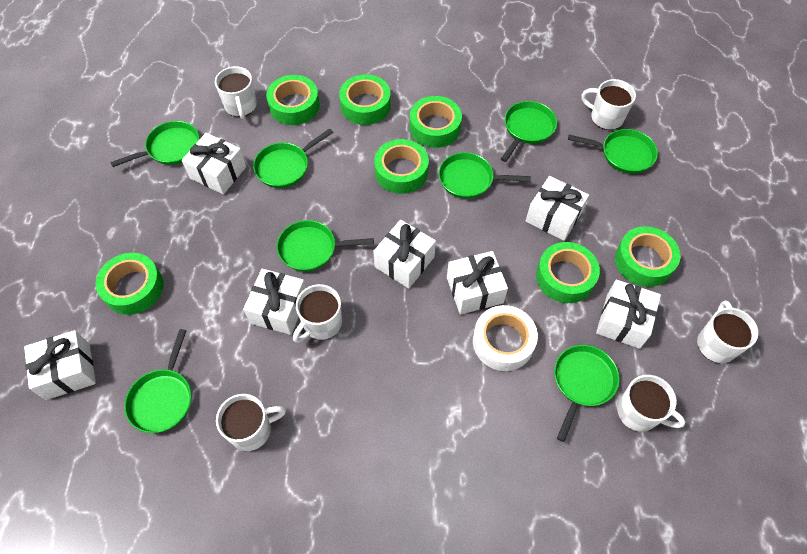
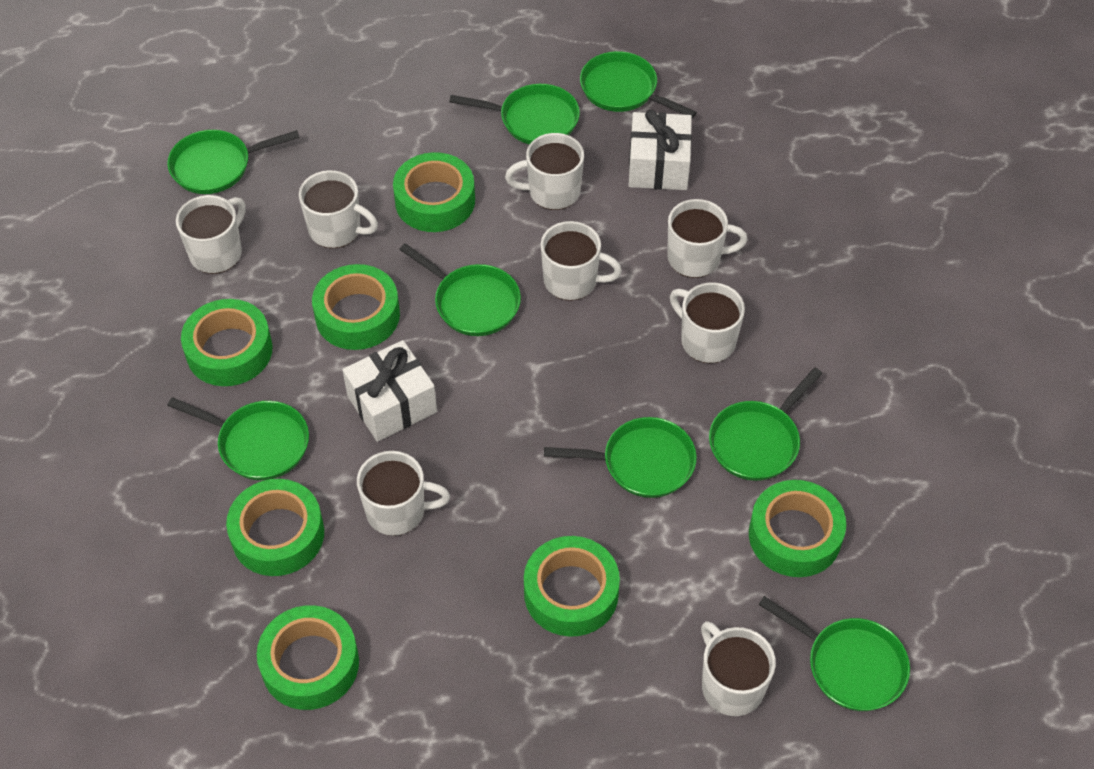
white gift: 7 -> 2
white mug: 6 -> 8
white tape: 1 -> 0

